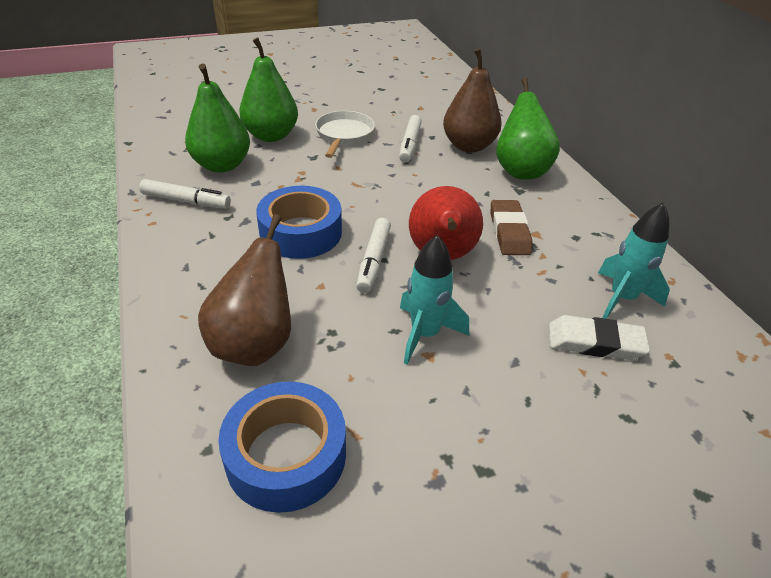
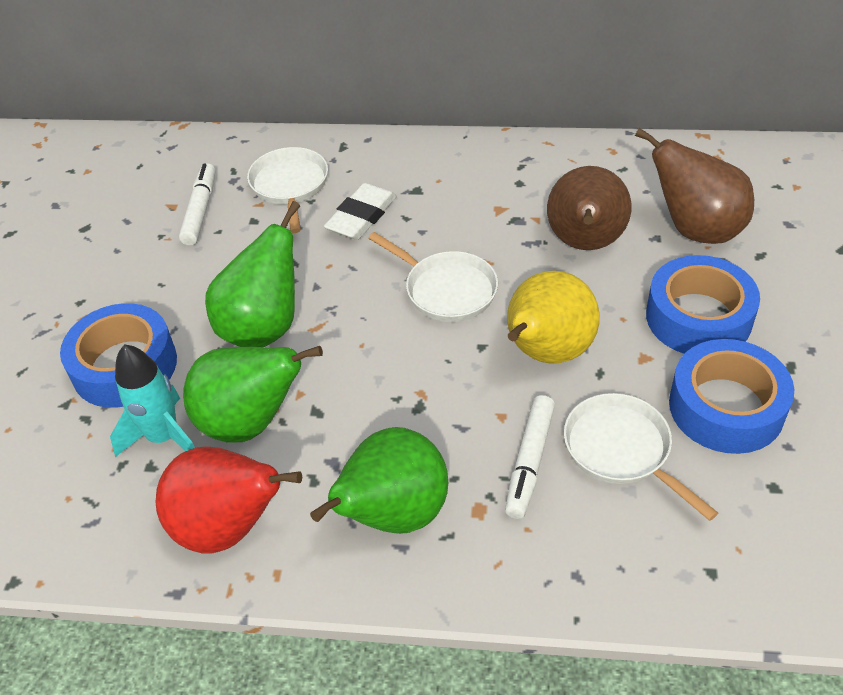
blue tape: 2 -> 3
brown eraser: 1 -> 0
turquoise rocket: 2 -> 1
white marker: 3 -> 2
white pan: 1 -> 3
yellow pear: 0 -> 1

